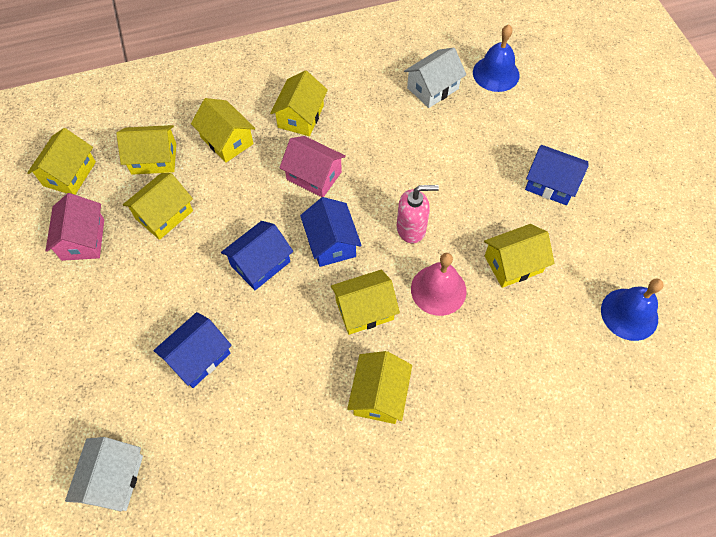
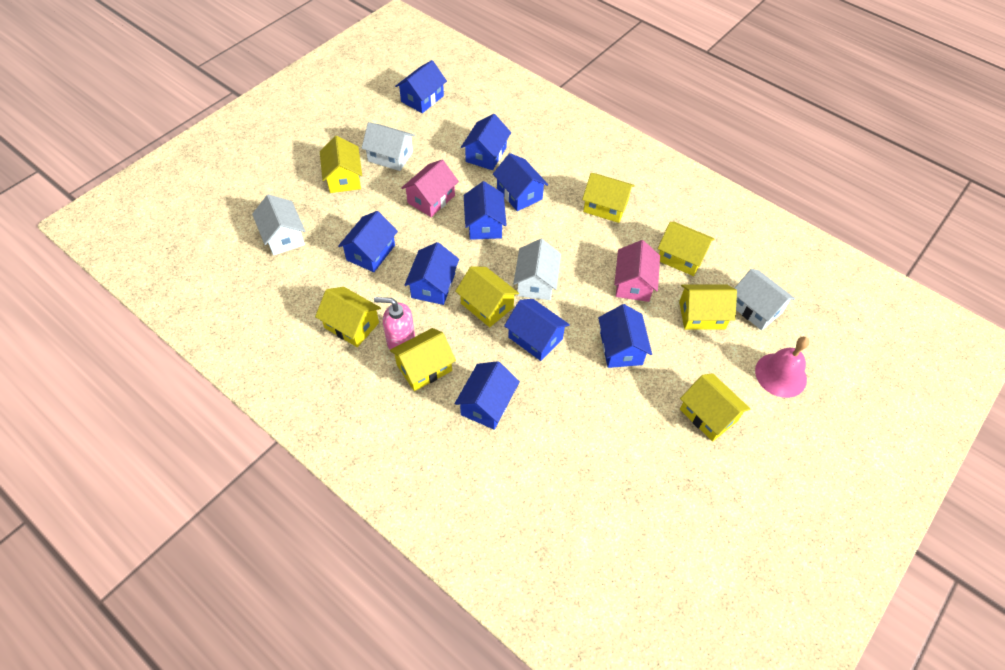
blue bell: 2 -> 0
blue house: 4 -> 9
white house: 2 -> 4

